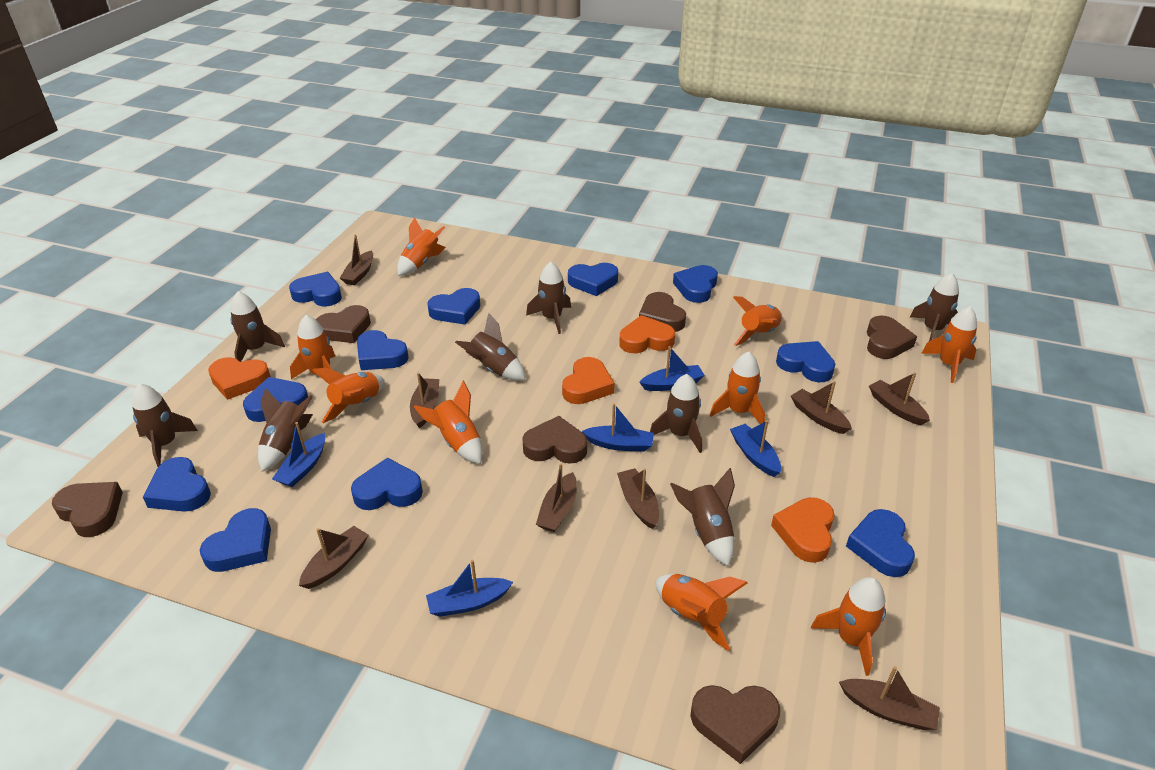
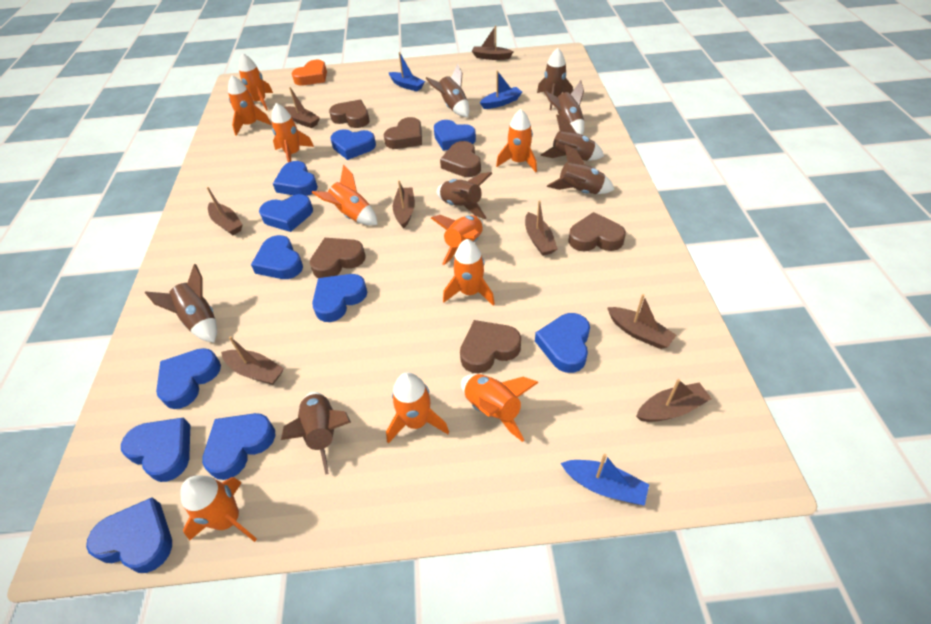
blue boat: 5 -> 3
orange heart: 4 -> 1
orange rocket: 9 -> 10

